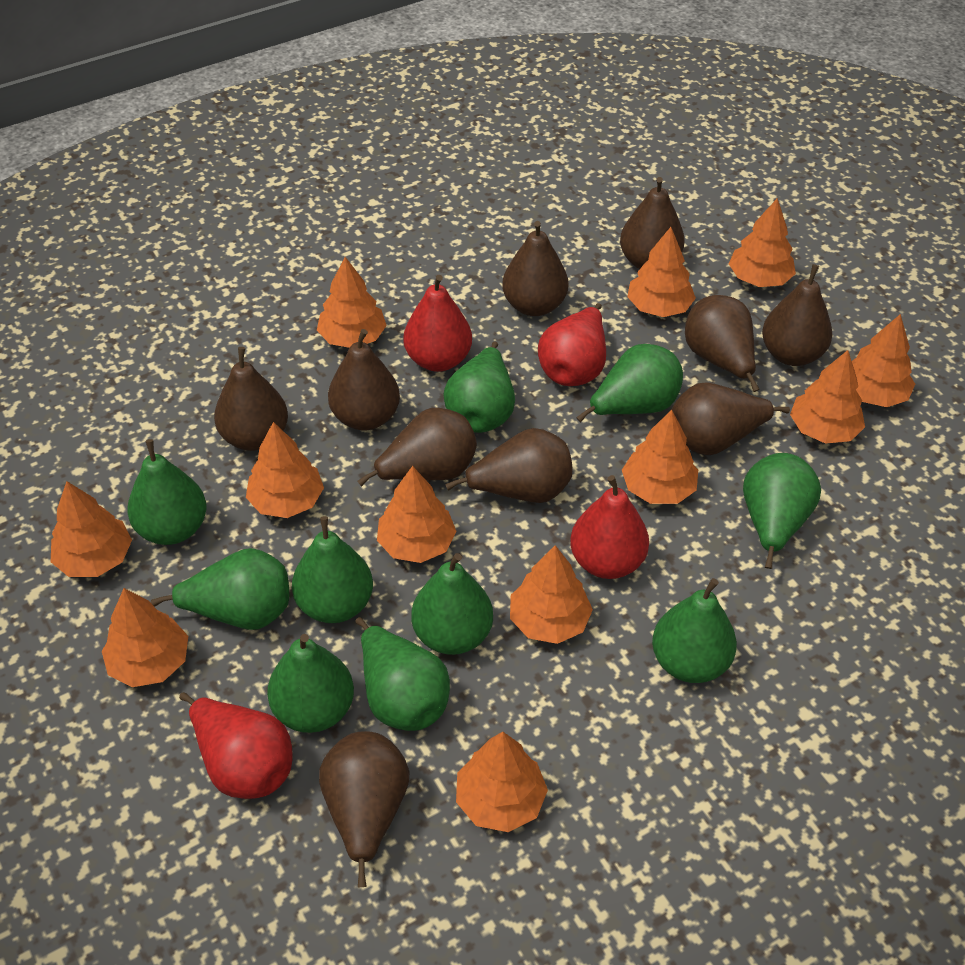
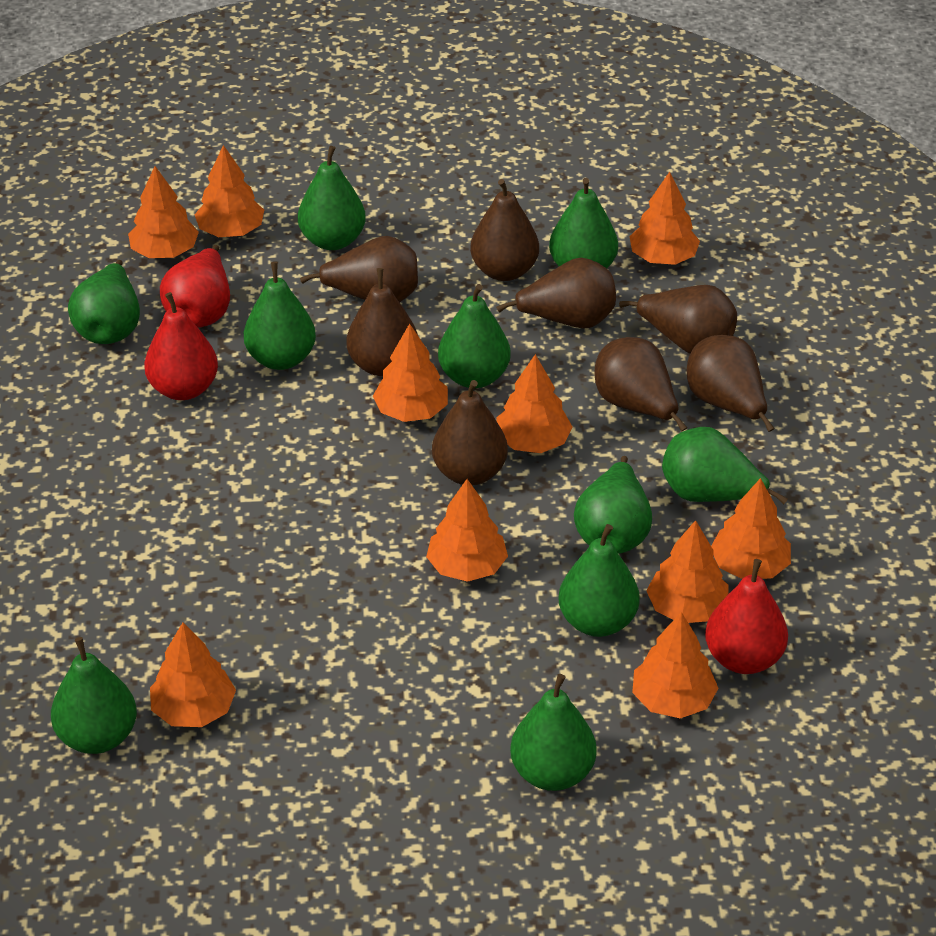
brown pear: 10 -> 8
orange tree: 12 -> 10
red pear: 4 -> 3

